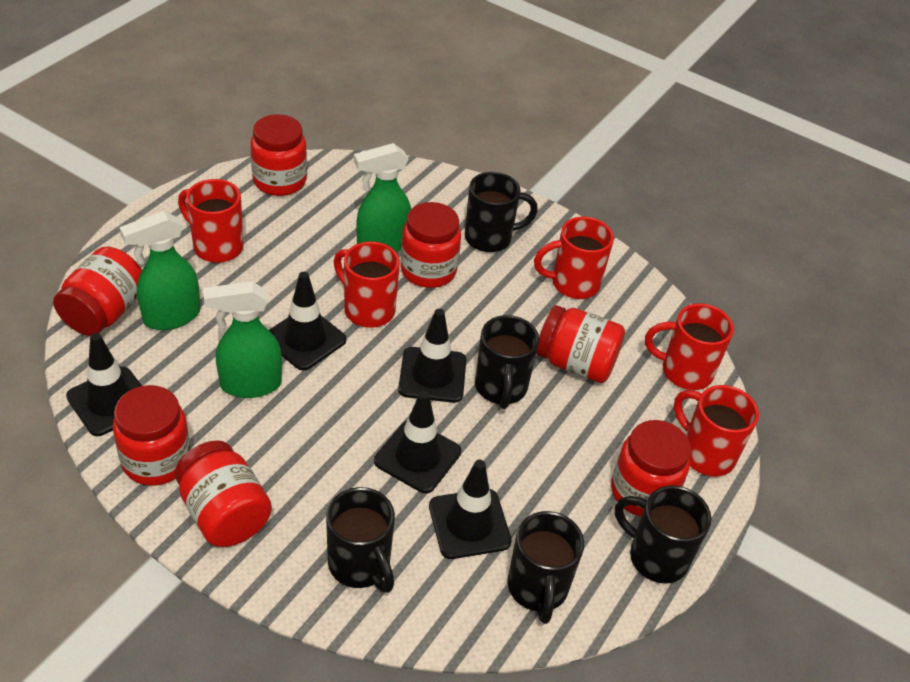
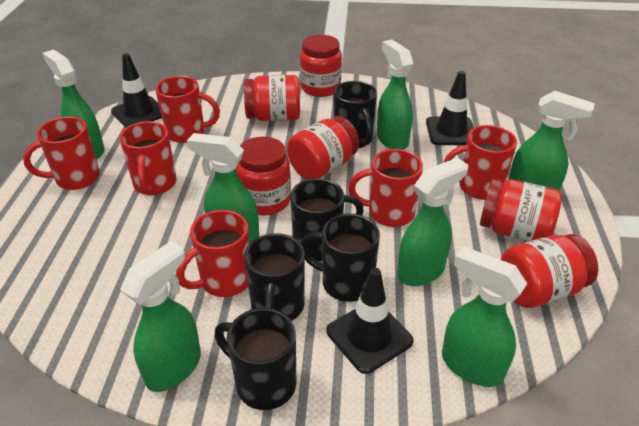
black traffic cone: 5 -> 3
green spray bottle: 3 -> 7
red jar: 7 -> 6
red mug: 5 -> 6

